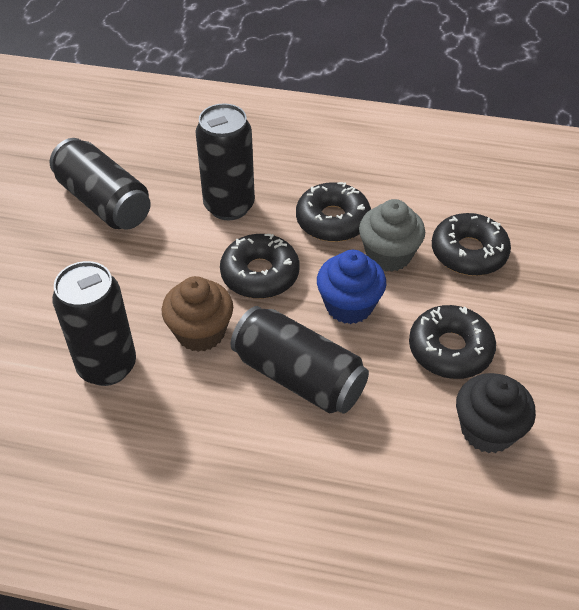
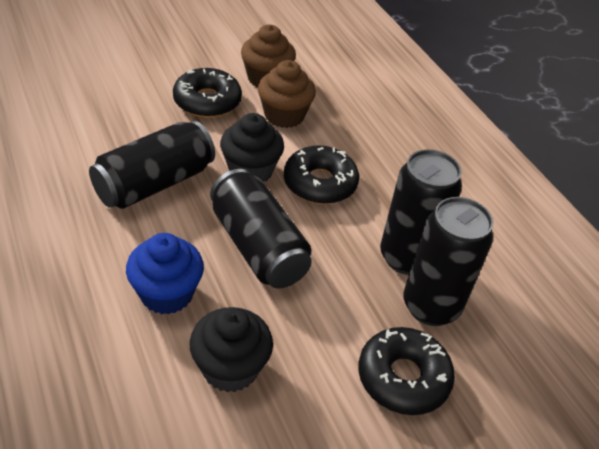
black cupcake: 1 -> 2
black donut: 4 -> 3
brown cupcake: 1 -> 2
grey cupcake: 1 -> 0

